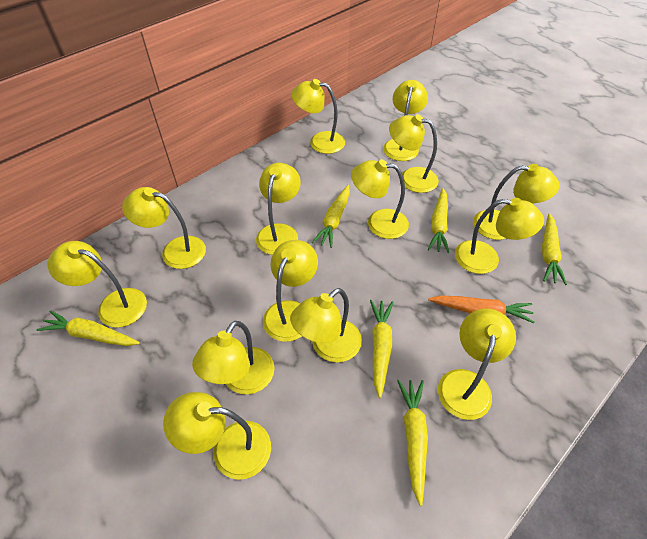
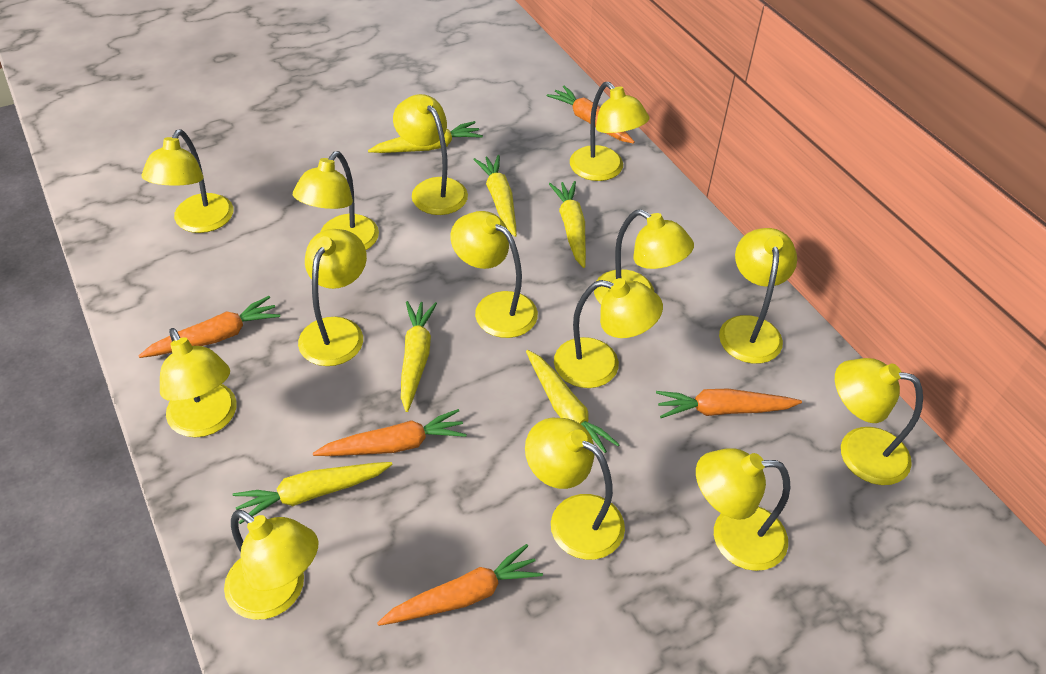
orange carrot: 1 -> 5

